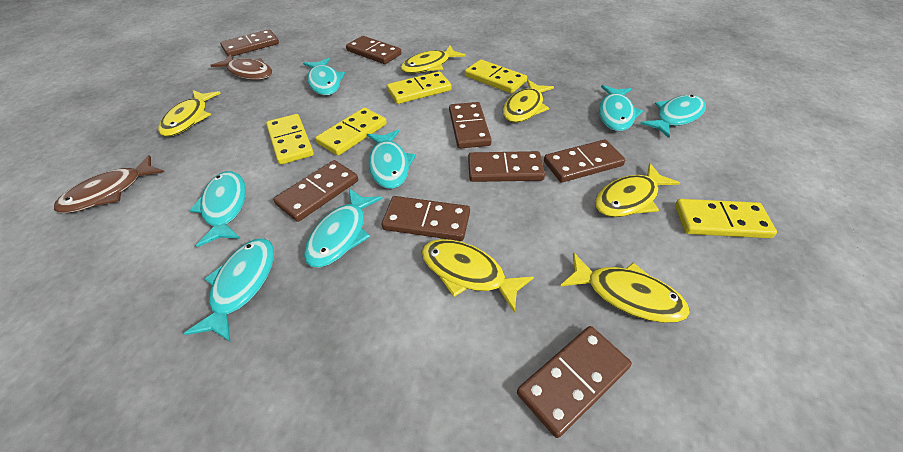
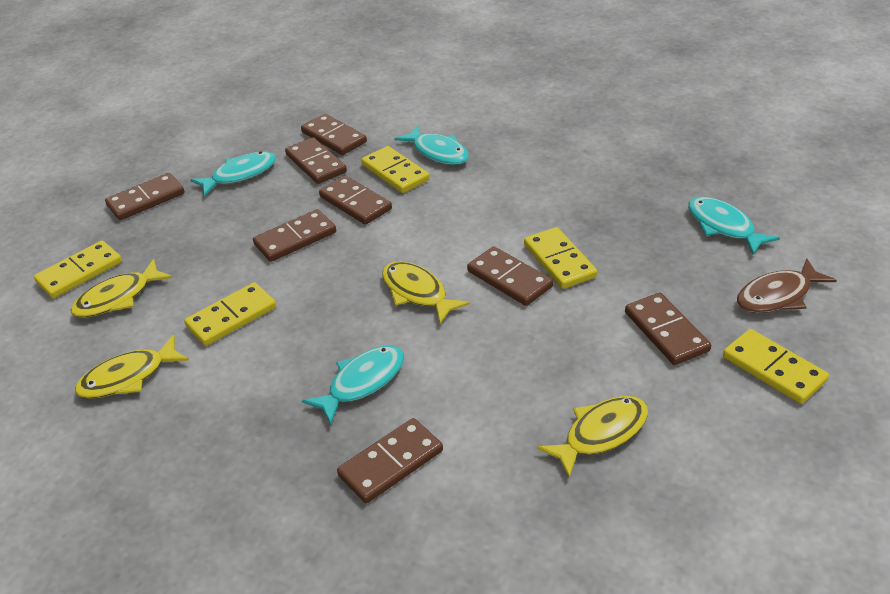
brown fish: 2 -> 1
turquoise fish: 7 -> 4
yellow fish: 6 -> 4

